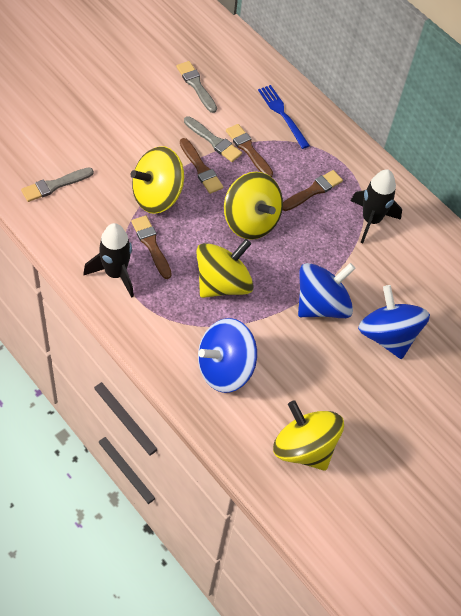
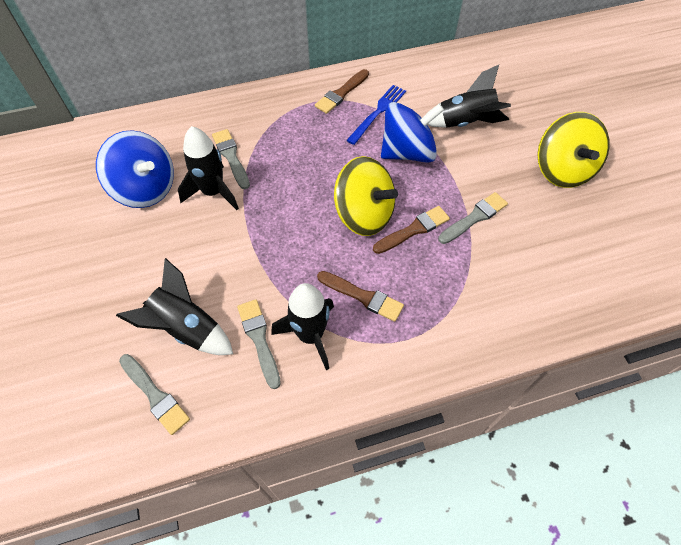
black rocket: 2 -> 4
blue spinning top: 3 -> 2
brown brush: 4 -> 3
grey brush: 3 -> 4
yellow spinning top: 4 -> 2

